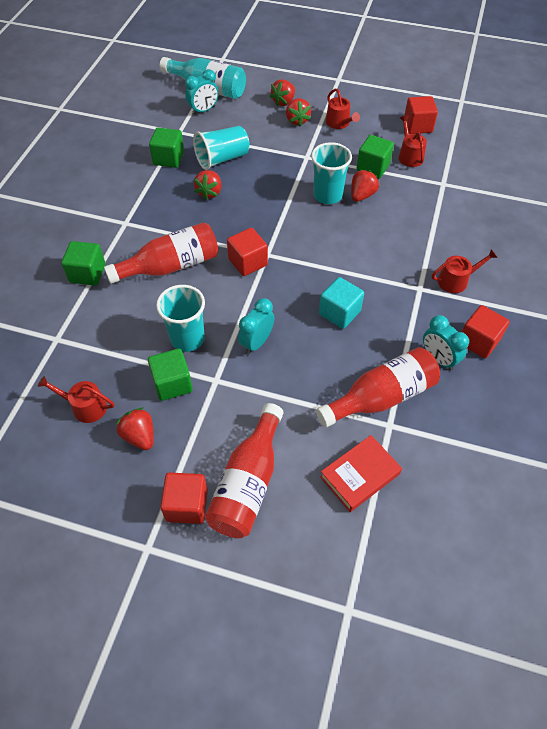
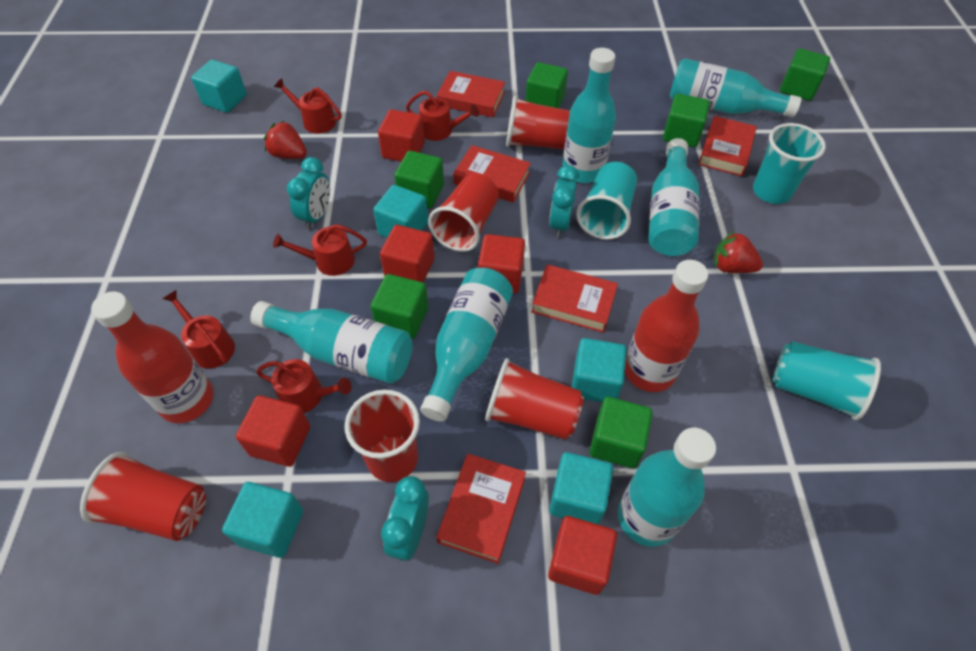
green cube: 4 -> 6
red book: 1 -> 5
red bottle: 3 -> 2
red cube: 4 -> 5
red cup: 0 -> 5
red strawberry: 5 -> 2
red watering can: 4 -> 5
turquoise bottle: 1 -> 6
turquoise cube: 1 -> 5

